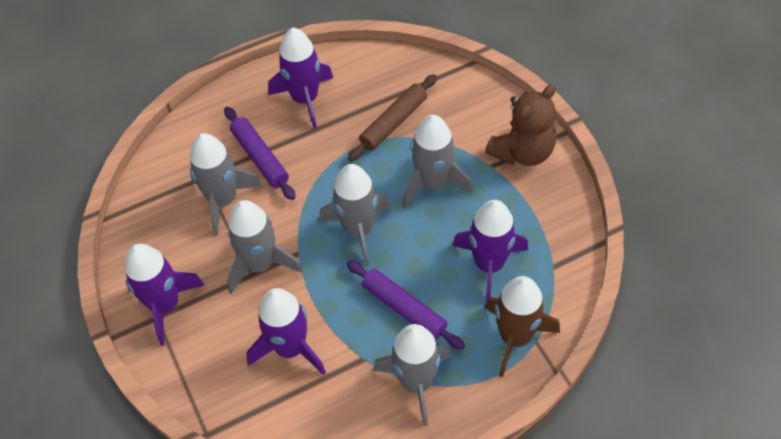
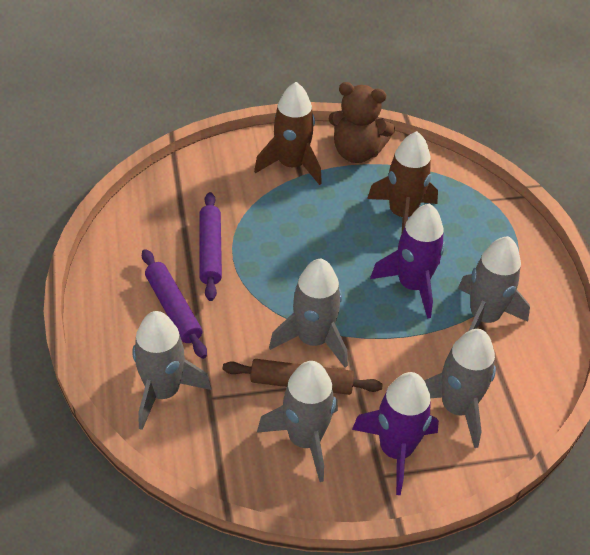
brown rocket: 1 -> 2
purple rocket: 4 -> 2

